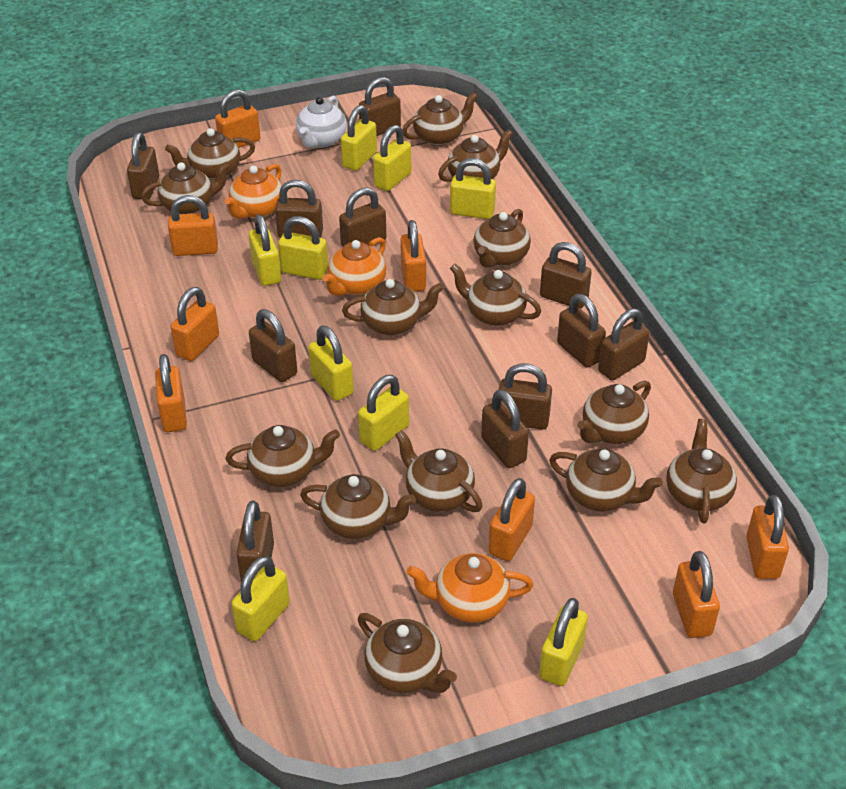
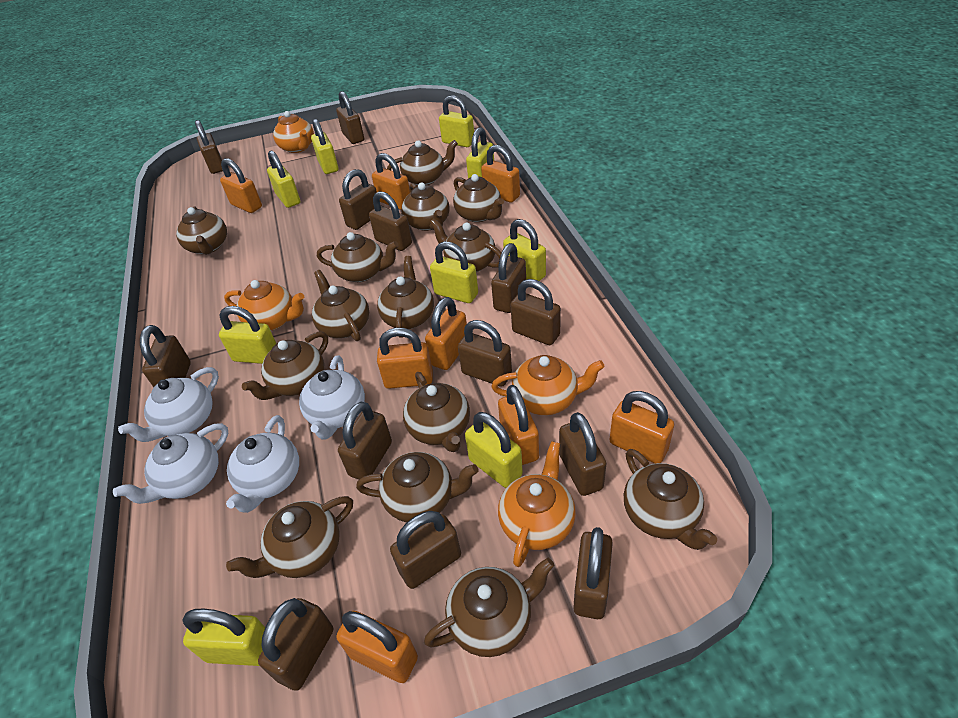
brown padlock: 11 -> 13
orange teapot: 3 -> 4
white teapot: 1 -> 4

